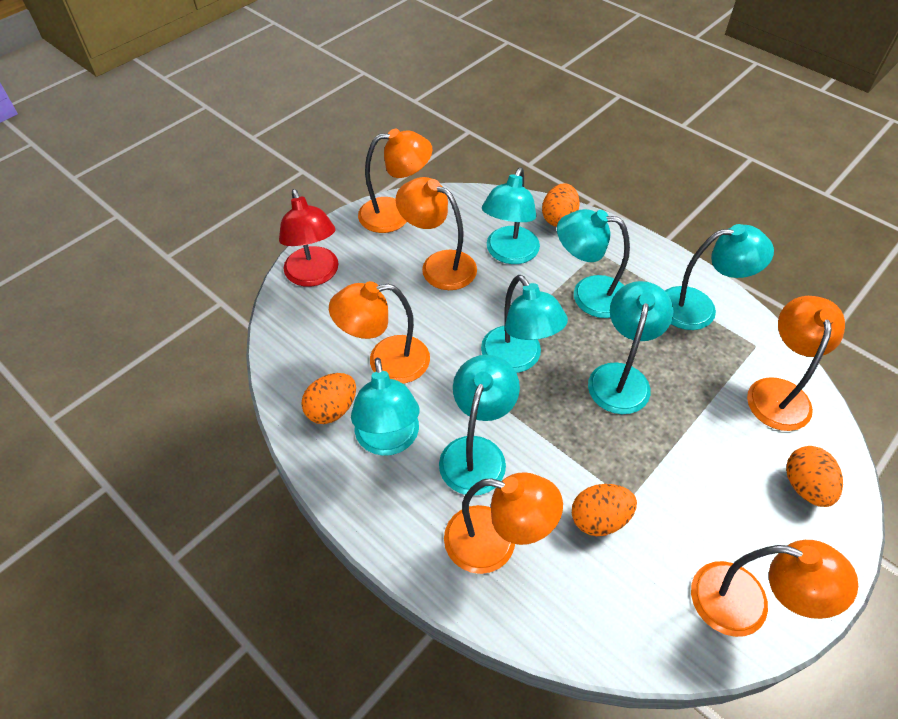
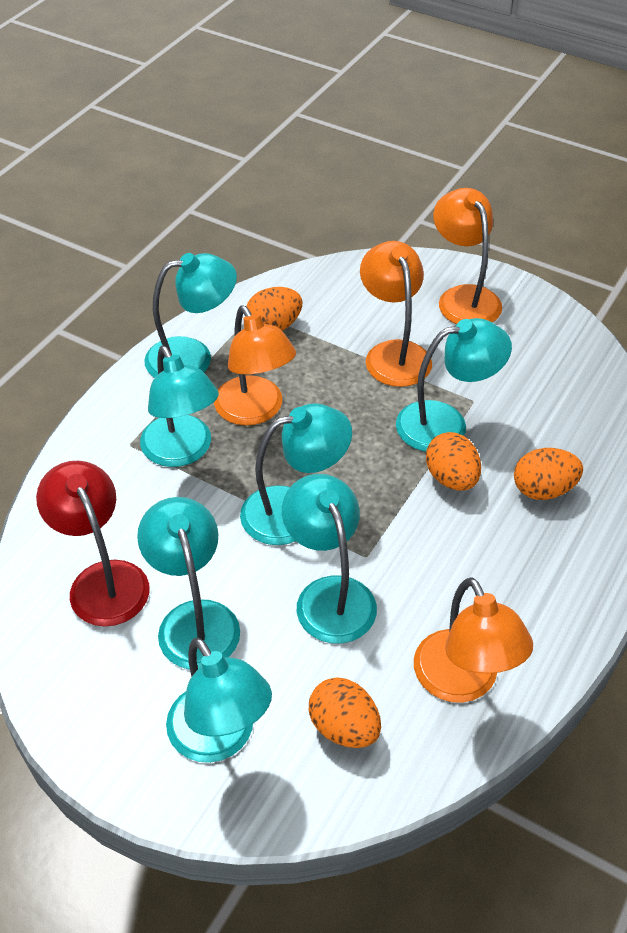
orange lamp: 6 -> 4

